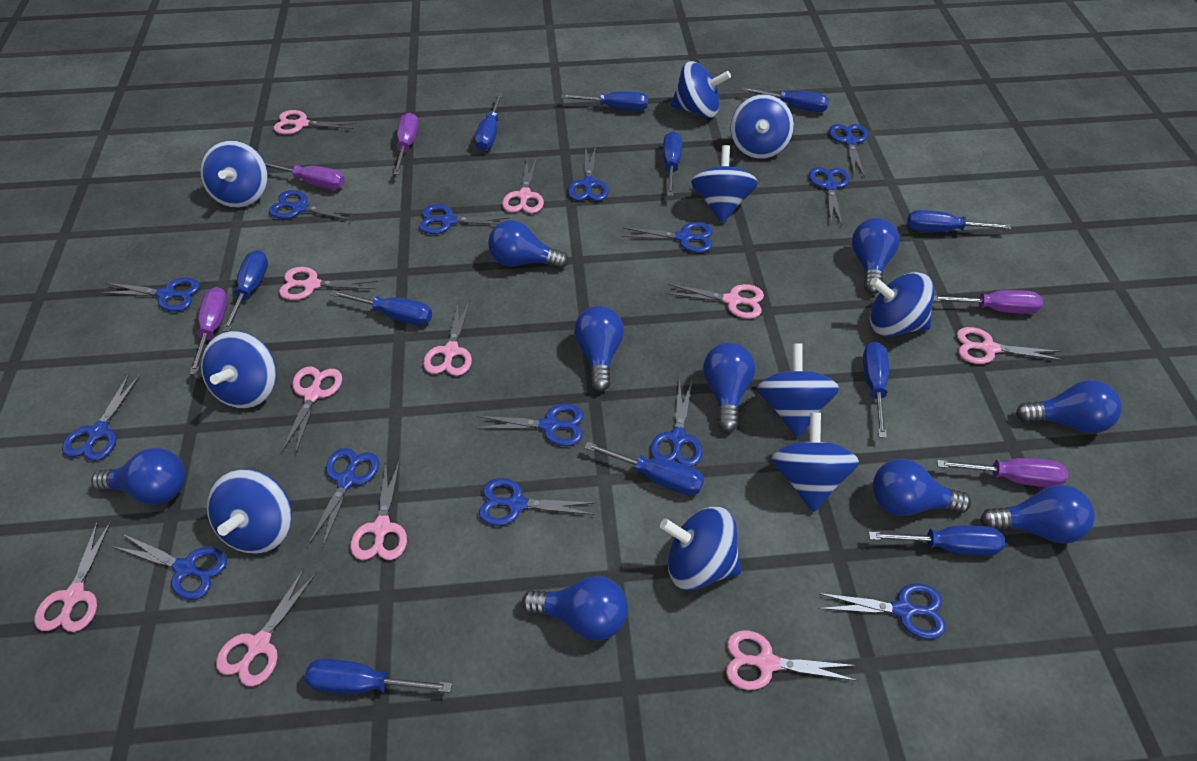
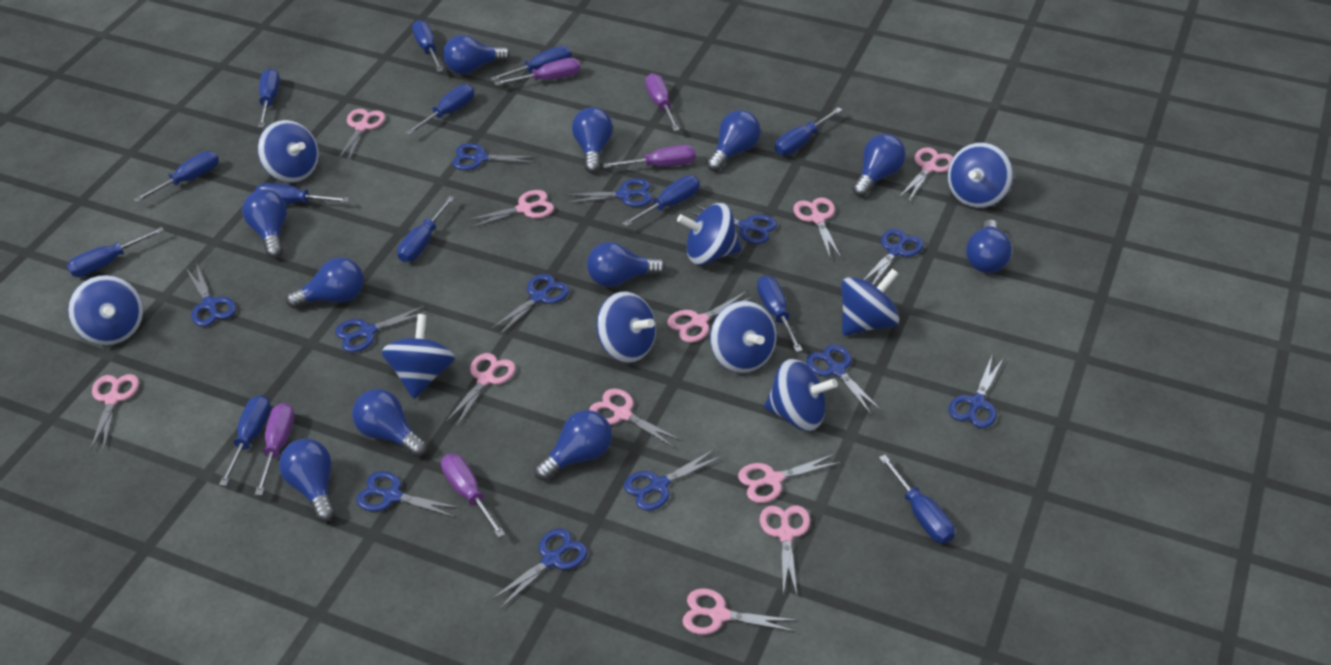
blue light bulb: 9 -> 11
blue scissors: 14 -> 12
blue screwdriver: 11 -> 13
blue spinning top: 10 -> 9

